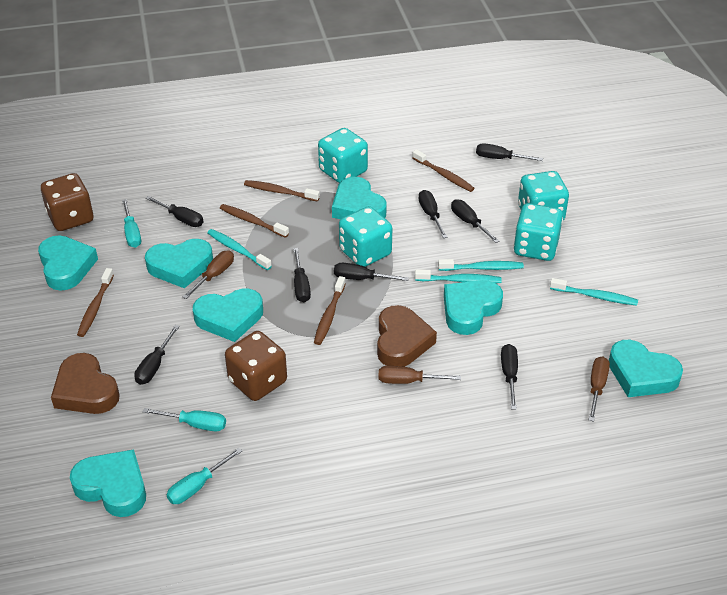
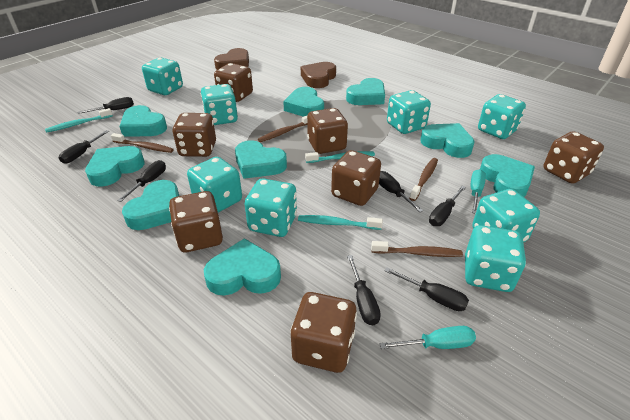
black screwdriver: 8 -> 7
brown dice: 2 -> 7
brown screwdriver: 3 -> 0
brown toothbrush: 5 -> 4
turquoise dice: 4 -> 8
turquoise heart: 7 -> 9
turquoise screwdriver: 3 -> 2
turquoise toothbrush: 4 -> 3

